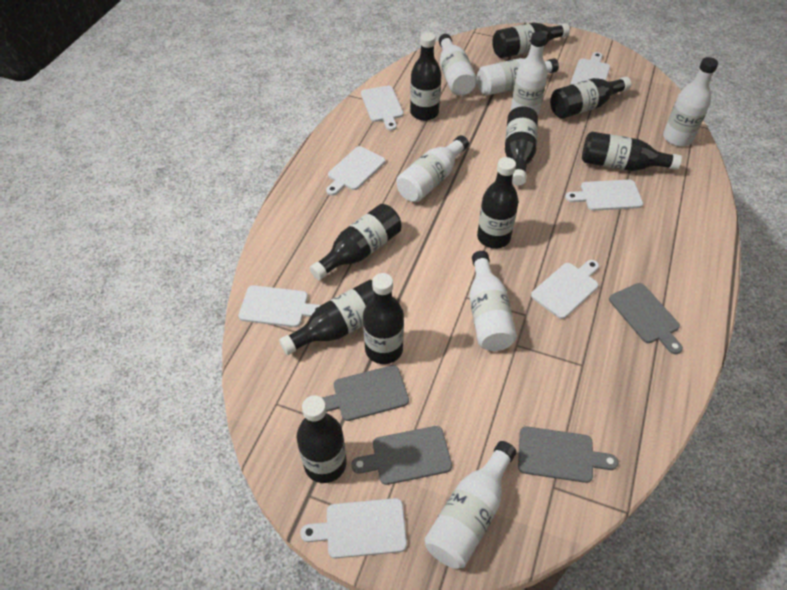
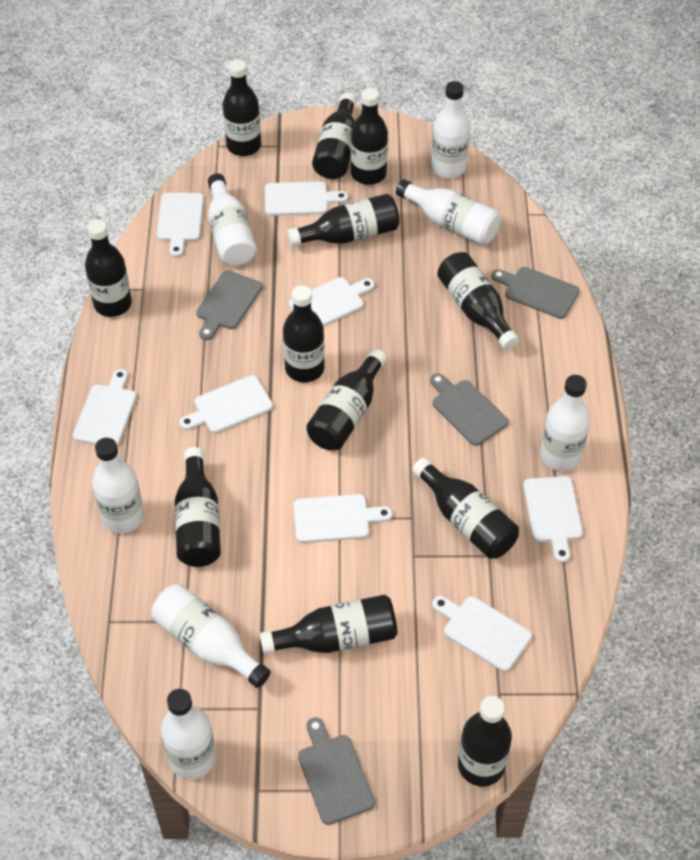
black bottle: 10 -> 12
white cutting board: 7 -> 8

